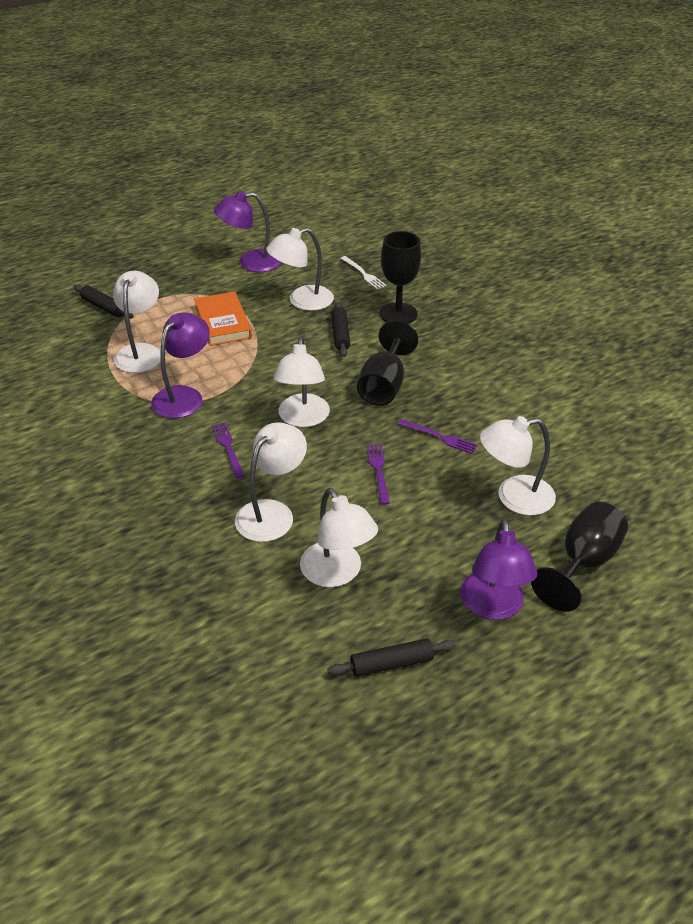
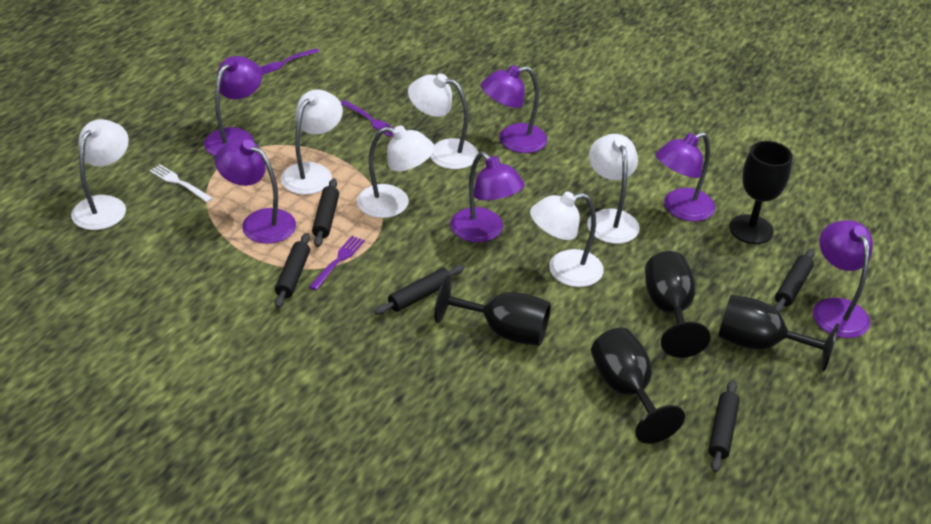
black goblet: 3 -> 5
black rolling pin: 3 -> 5
orange book: 1 -> 0
purple lamp: 3 -> 6

